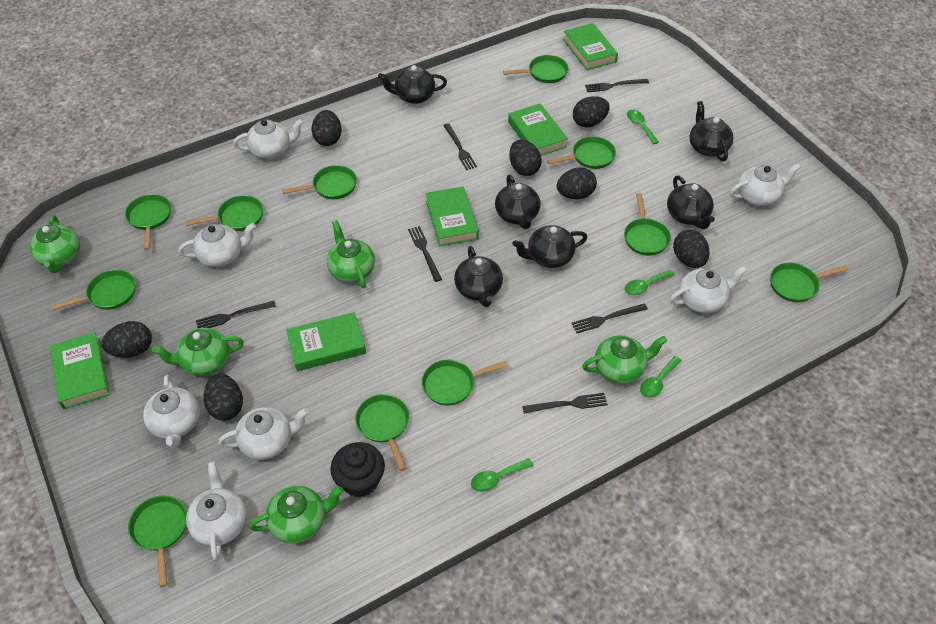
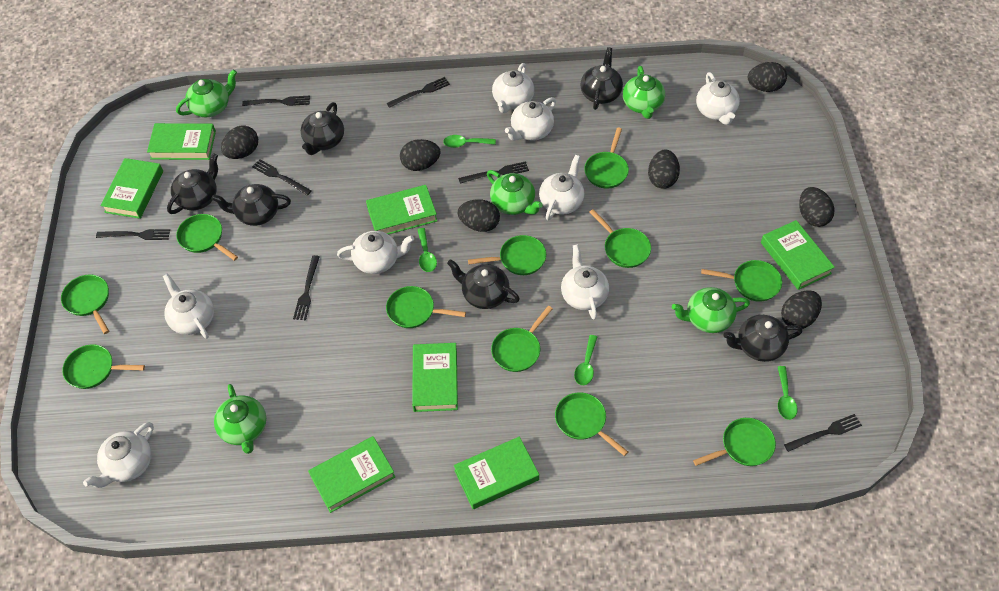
black cupcake: 1 -> 0
black fork: 6 -> 7
green book: 5 -> 7
white teapot: 7 -> 8

